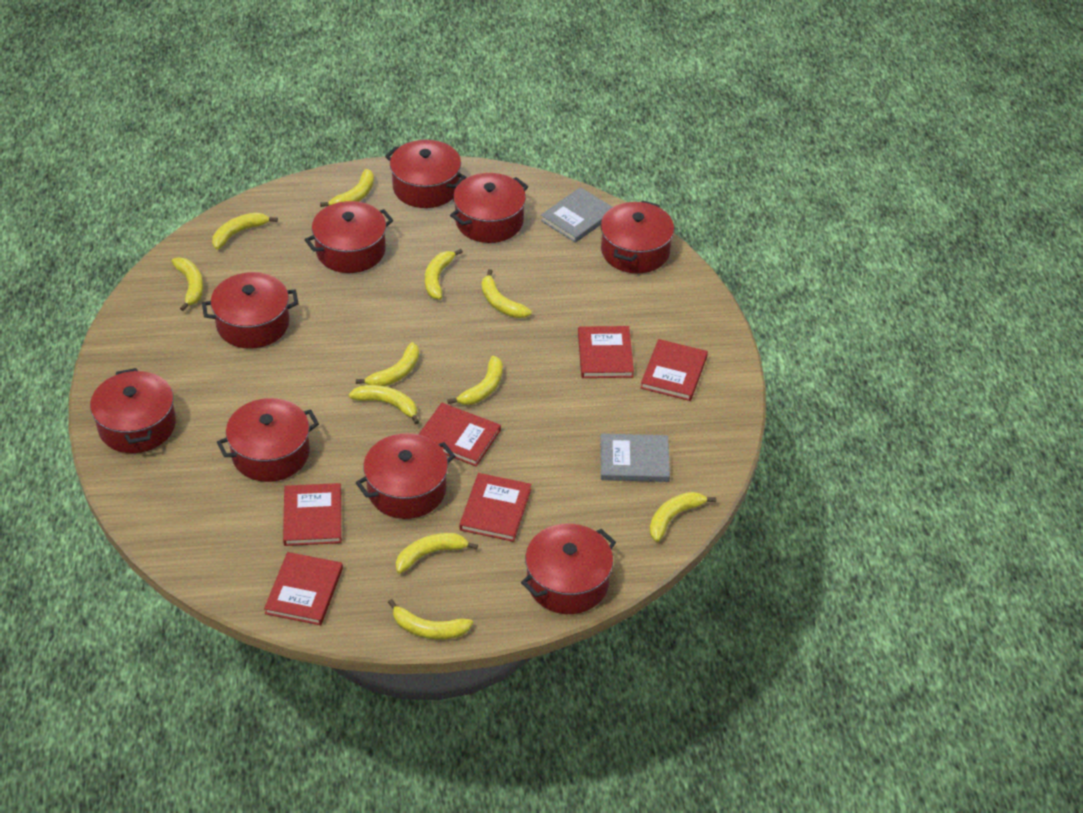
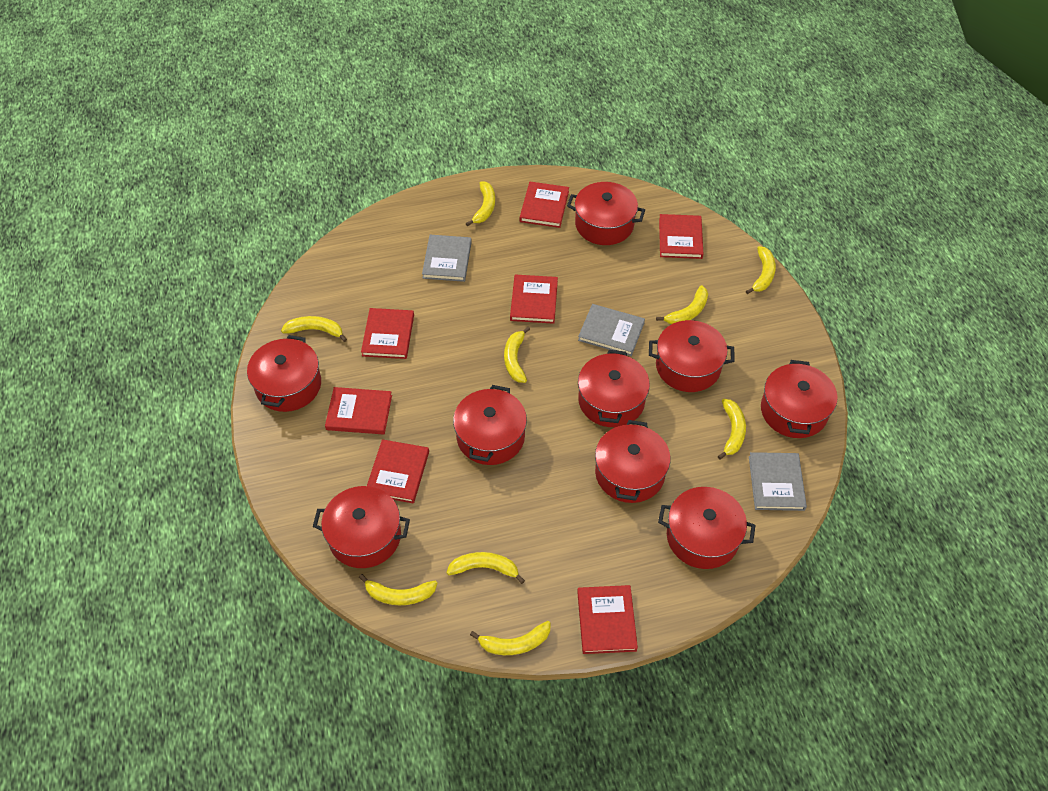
grey book: 2 -> 3
red book: 6 -> 7
yellow banana: 11 -> 9

